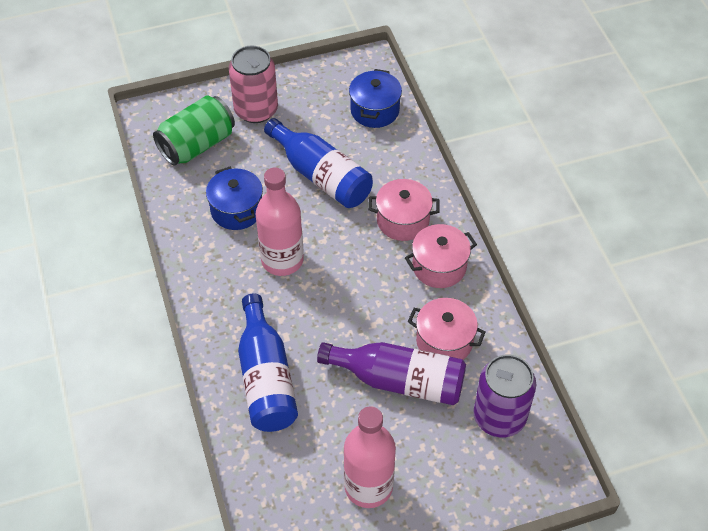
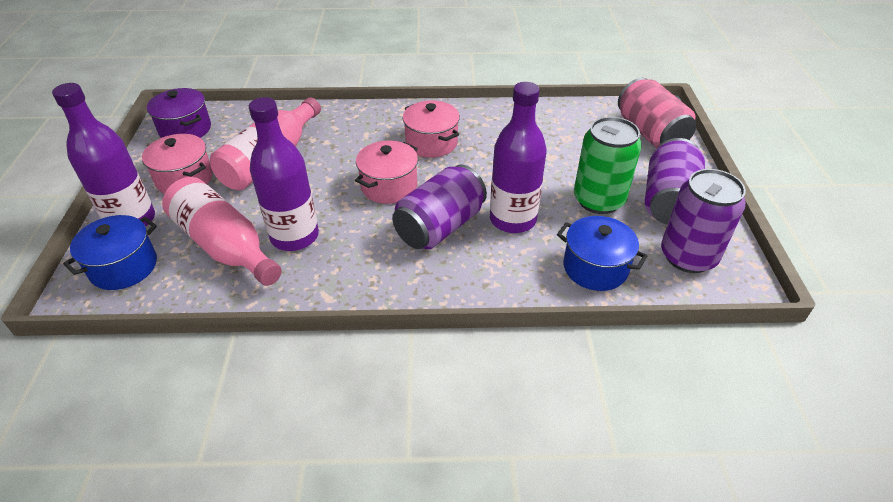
blue bottle: 2 -> 0
purple bottle: 1 -> 3
purple can: 1 -> 3
purple pot: 0 -> 1

